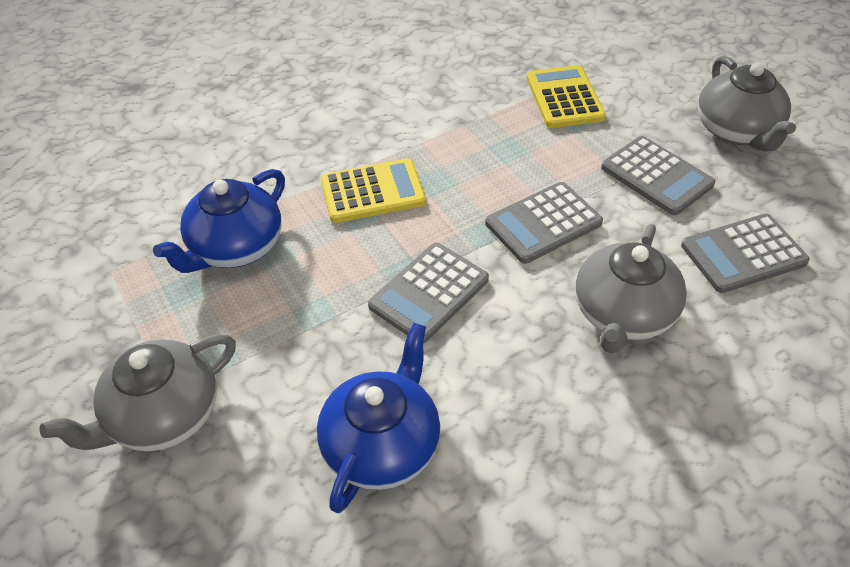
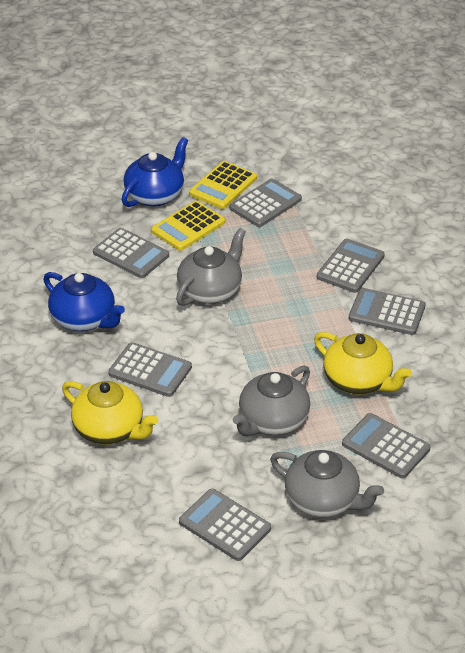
grey calculator: 4 -> 7
yellow teapot: 0 -> 2

